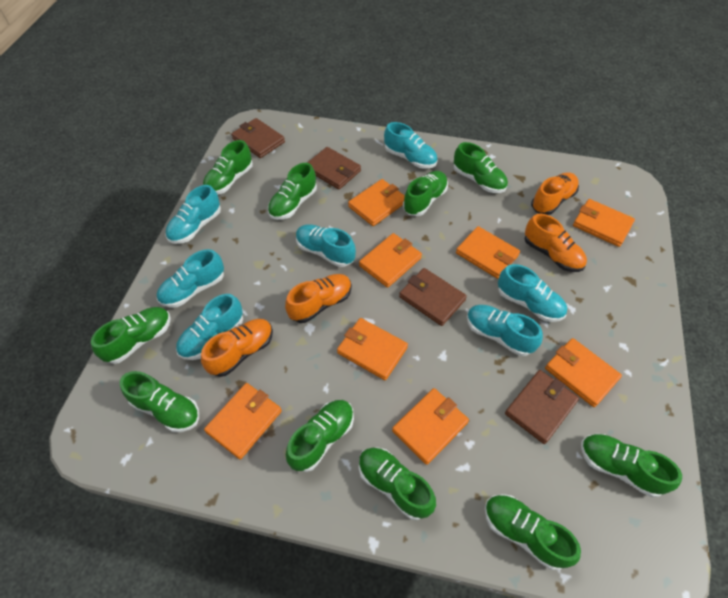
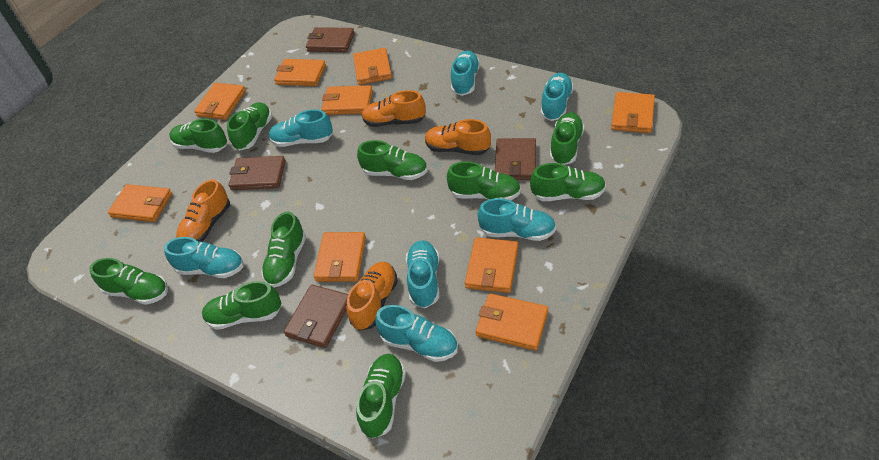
orange wallet: 8 -> 9

